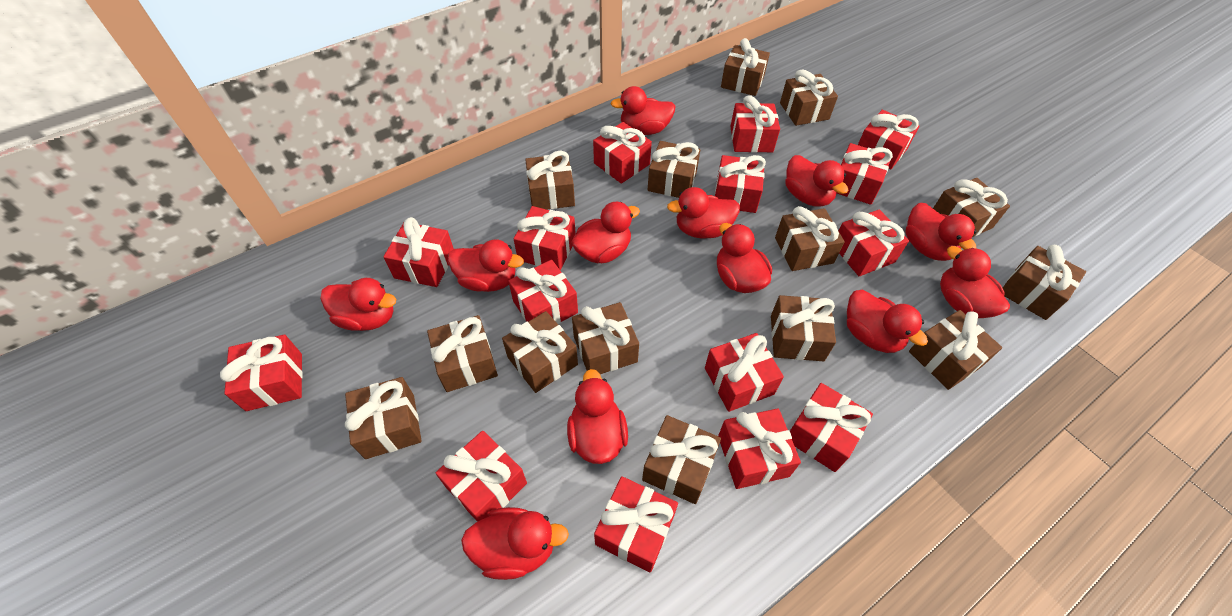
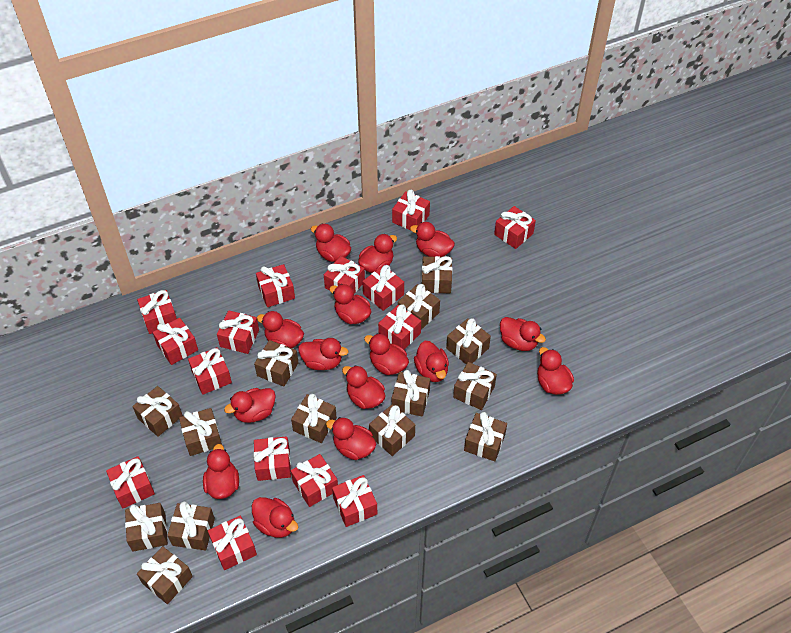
red duck: 12 -> 15

